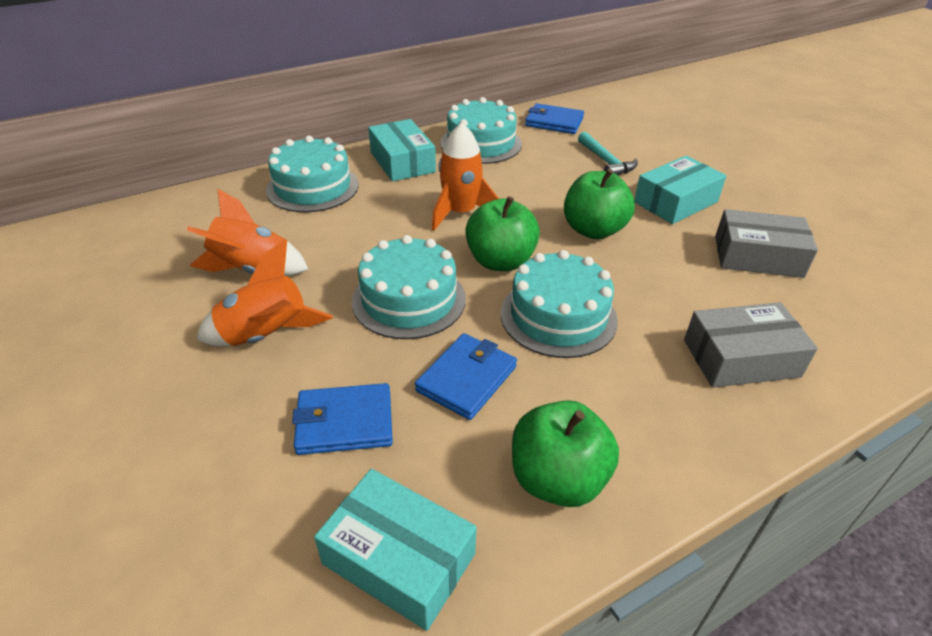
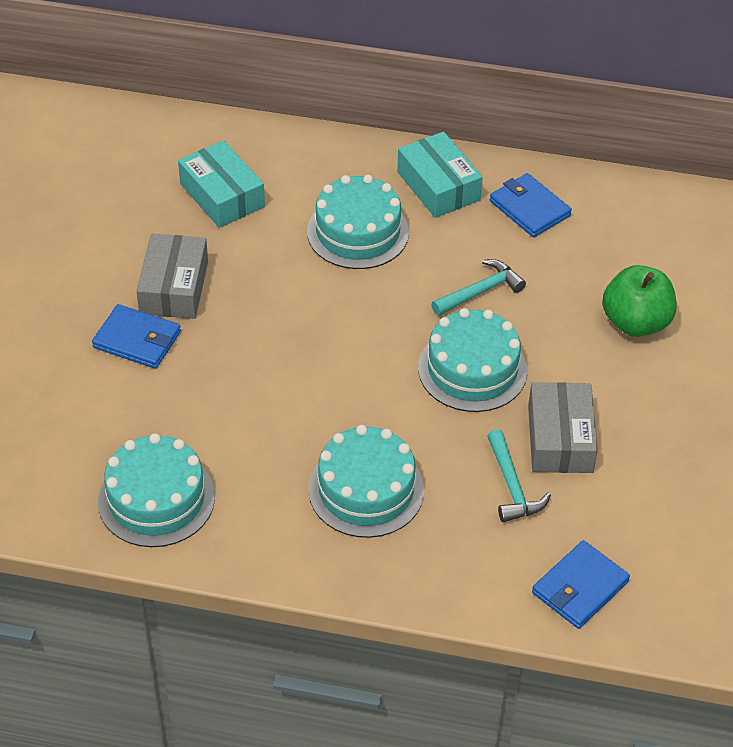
green apple: 3 -> 1
orange rocket: 3 -> 0
turquoise box: 3 -> 2
turquoise hammer: 1 -> 2

